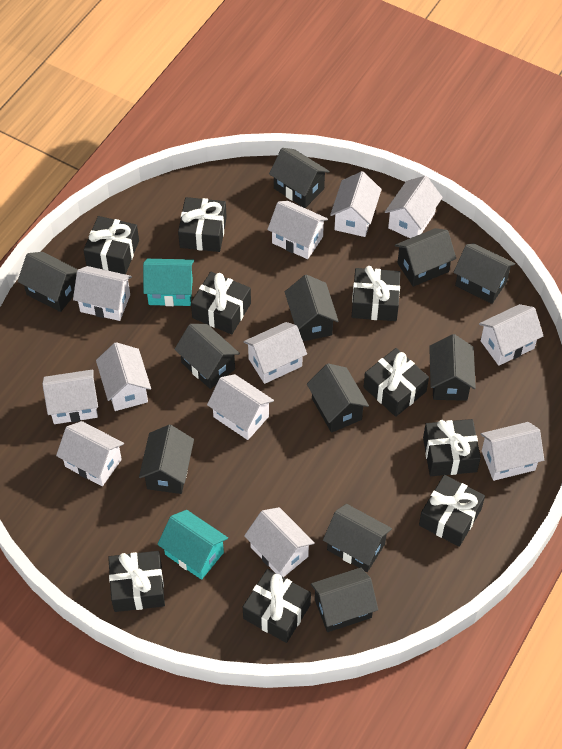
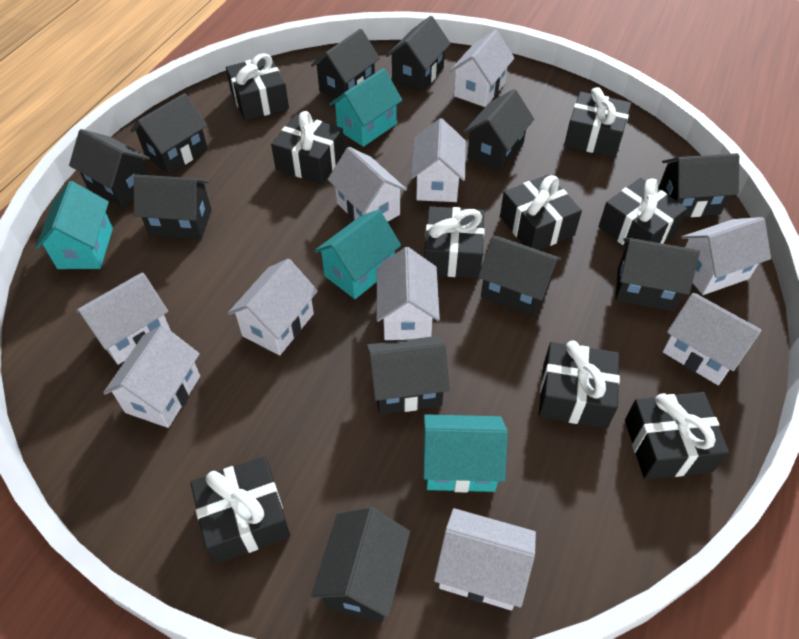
turquoise house: 2 -> 4
white house: 12 -> 10

